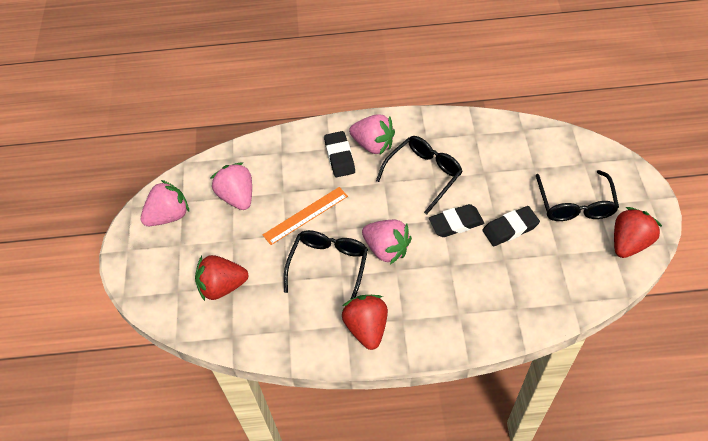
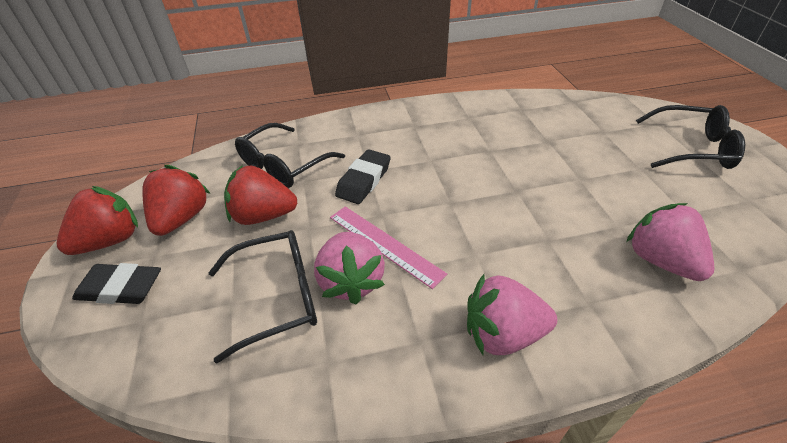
black eraser: 3 -> 2
orange ruler: 1 -> 0
pink ruler: 0 -> 1
pink strawberry: 4 -> 3

